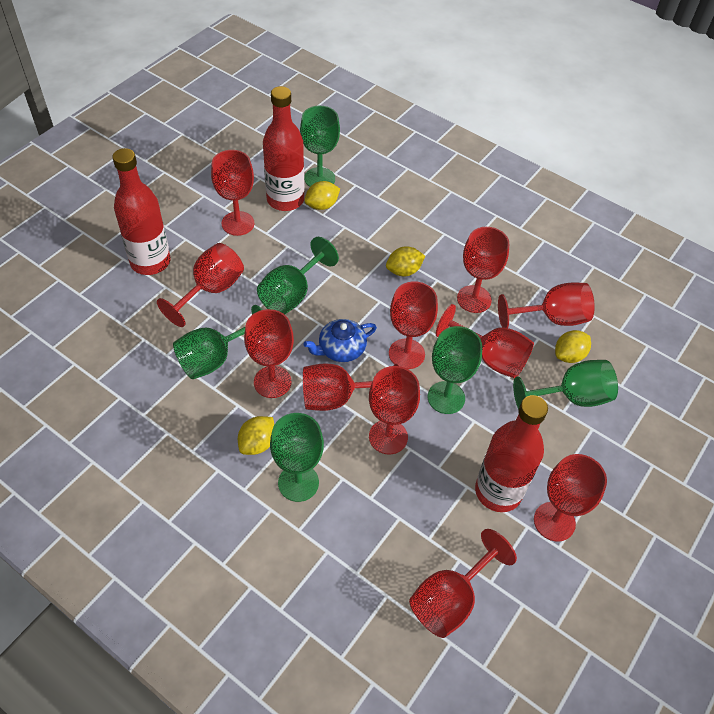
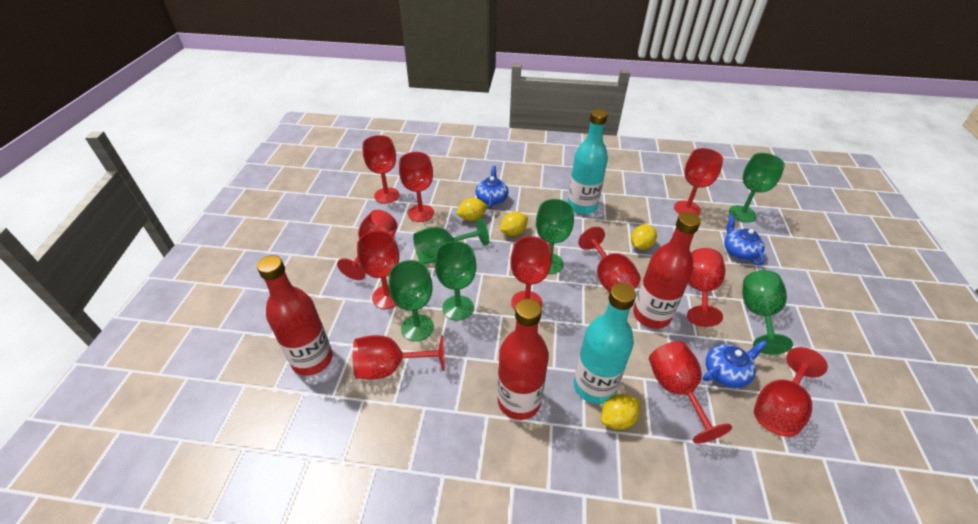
blue teapot: 1 -> 3
turquoise bottle: 0 -> 2

